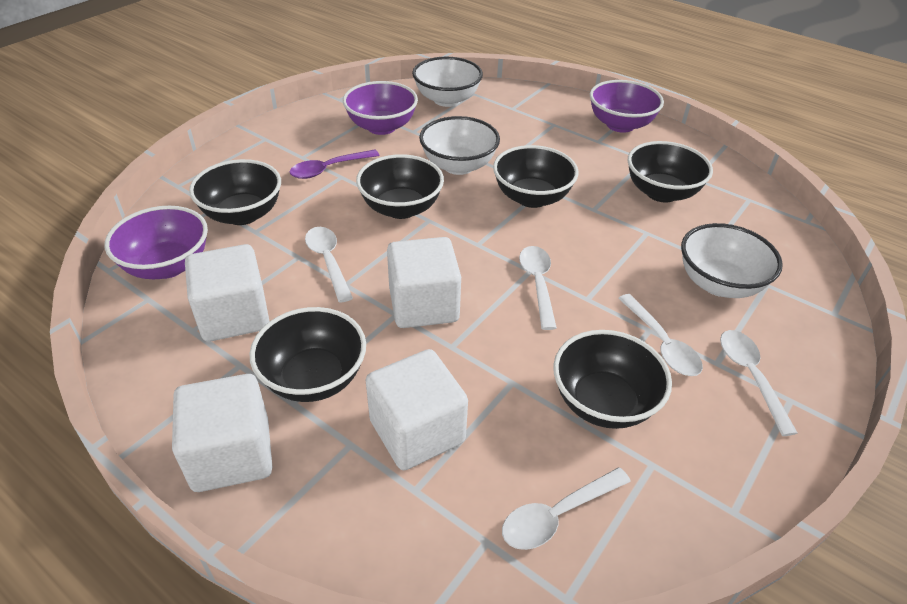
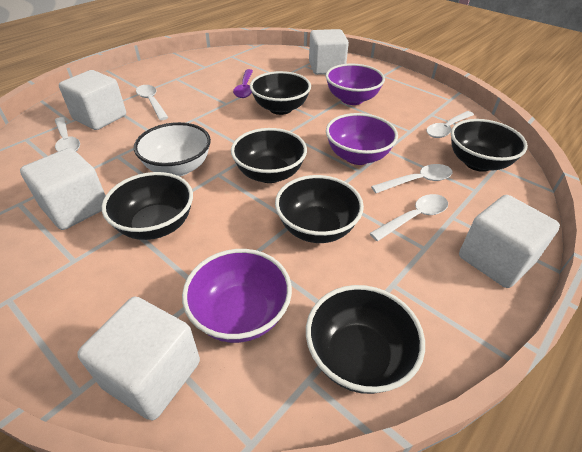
white bowl: 3 -> 1
white cube: 4 -> 5

